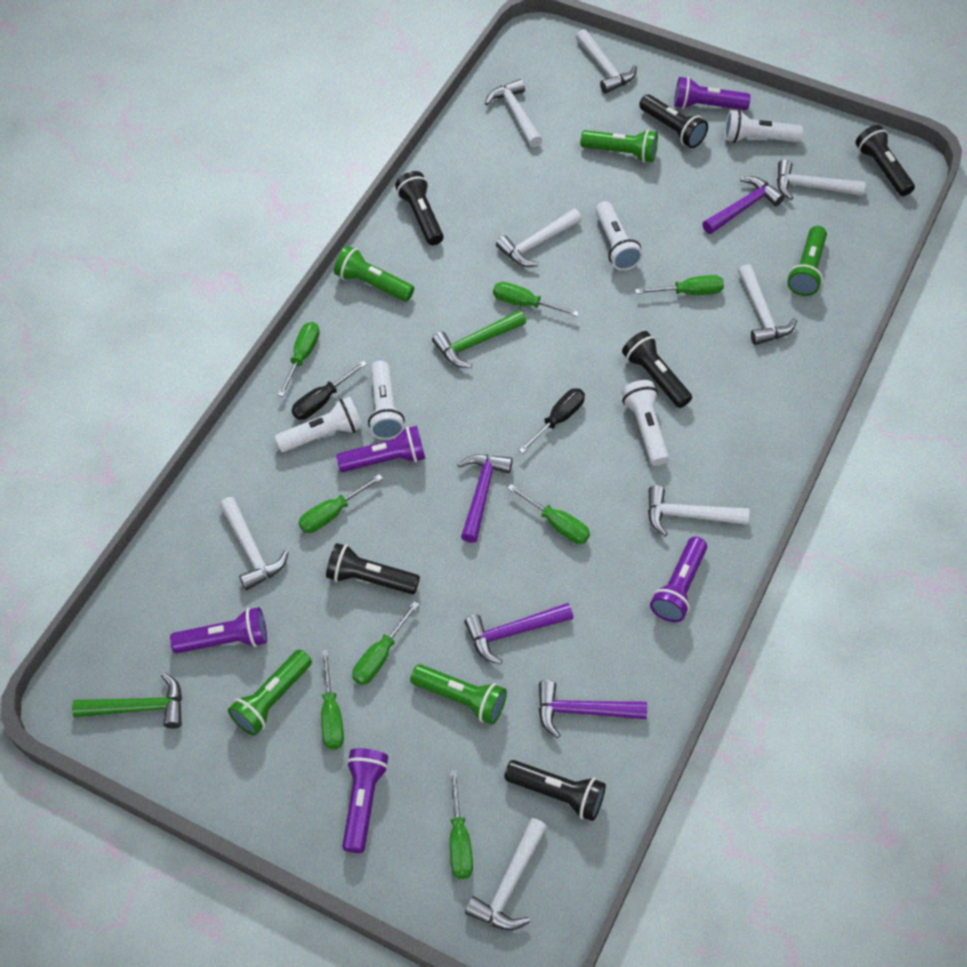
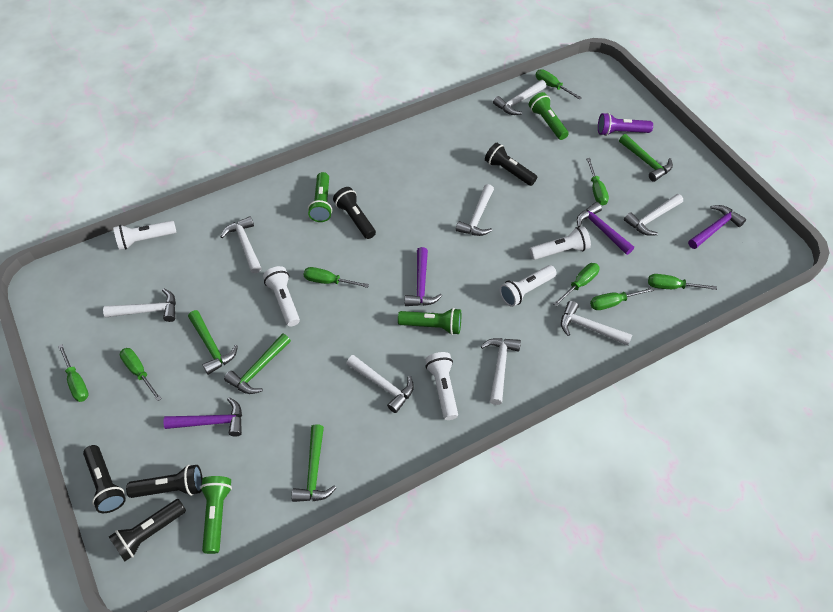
black flashlight: 6 -> 5
black screwdriver: 2 -> 0
green flashlight: 5 -> 4
green hammer: 2 -> 4
purple flashlight: 5 -> 1

